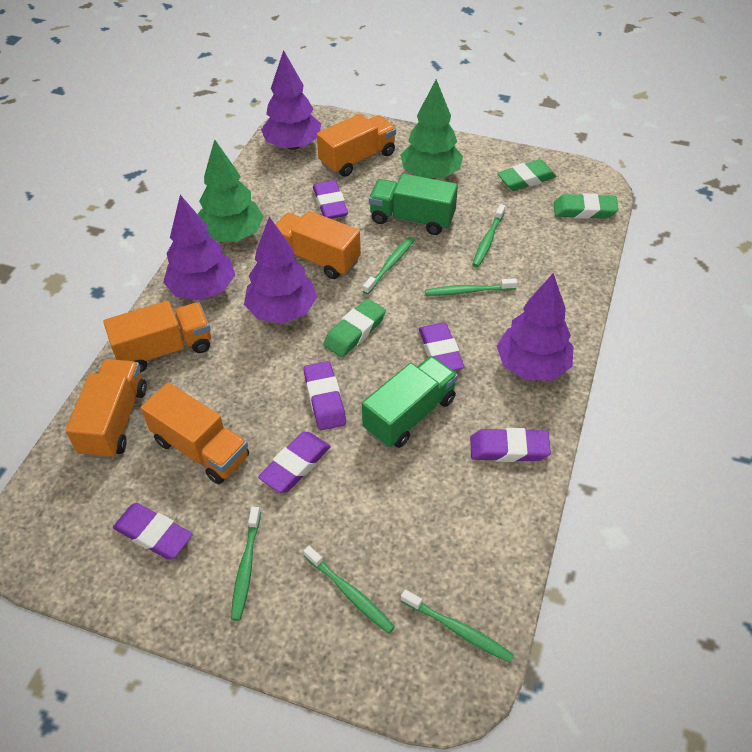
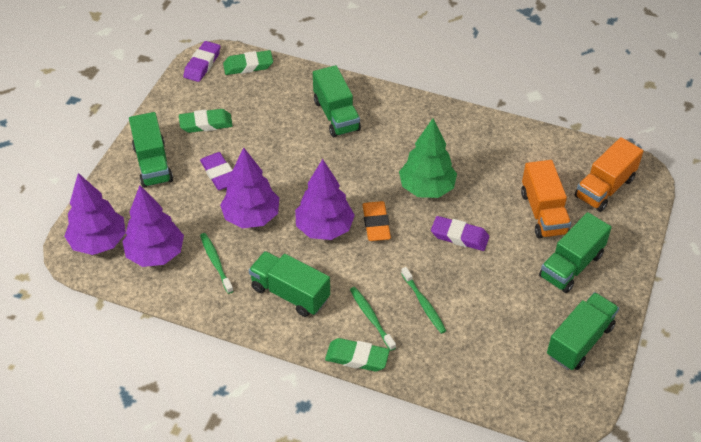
green toothbrush: 6 -> 3
green tree: 2 -> 1
green truck: 2 -> 5
orange eraser: 0 -> 1
orange truck: 5 -> 2
purple eraser: 6 -> 3

